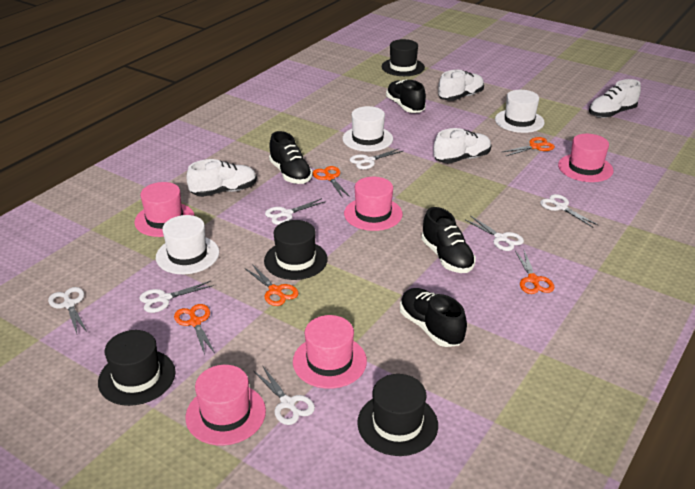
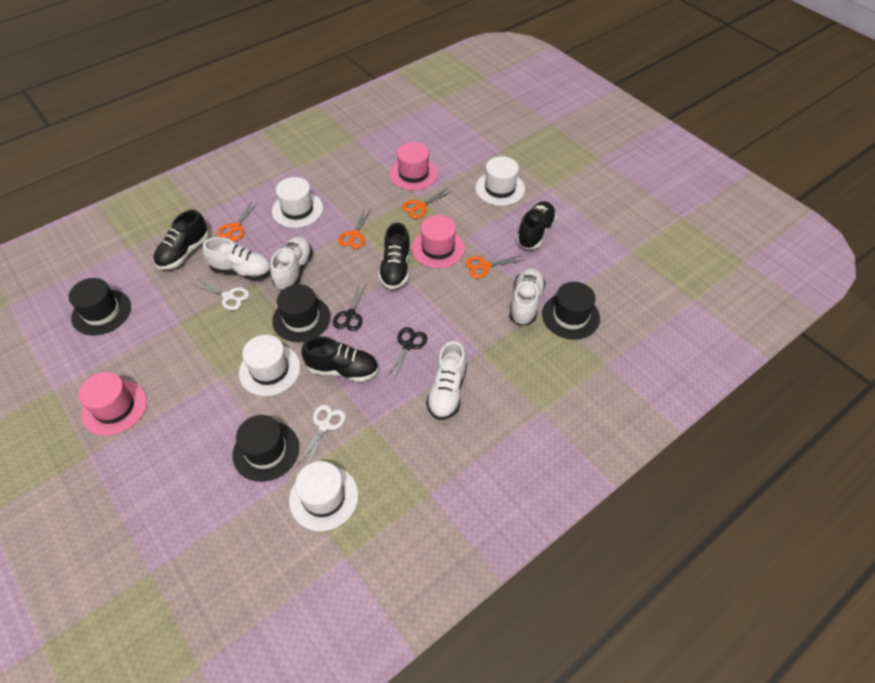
black scissors: 0 -> 2
orange scissors: 5 -> 4
pink hat: 5 -> 3
white hat: 3 -> 4
white scissors: 7 -> 2

